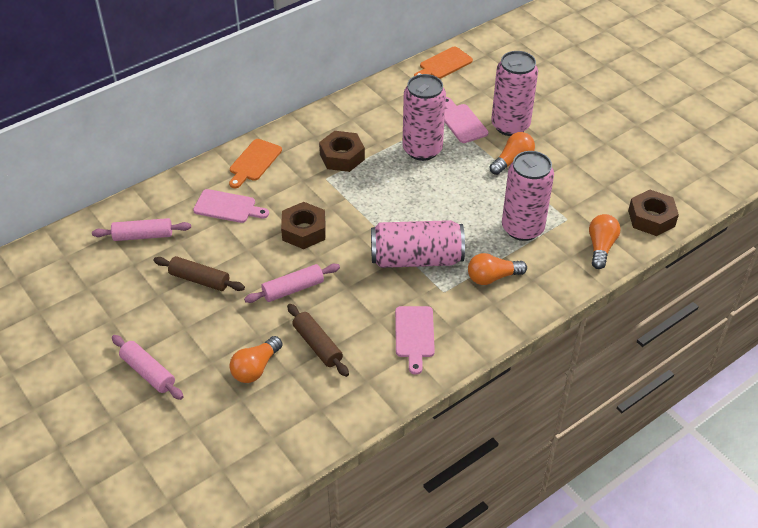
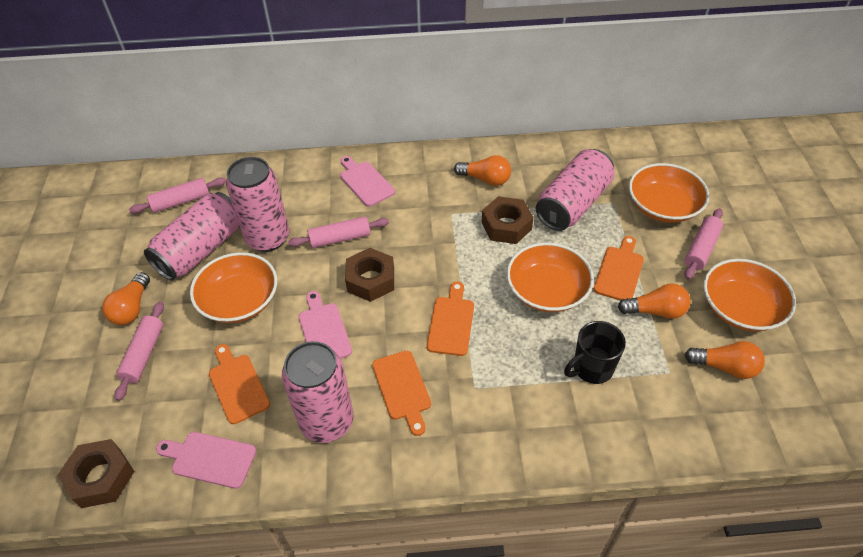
black mug: 0 -> 1
brown rolling pin: 2 -> 0
orange bowl: 0 -> 4
orange cutting board: 2 -> 4
pink rolling pin: 3 -> 4

